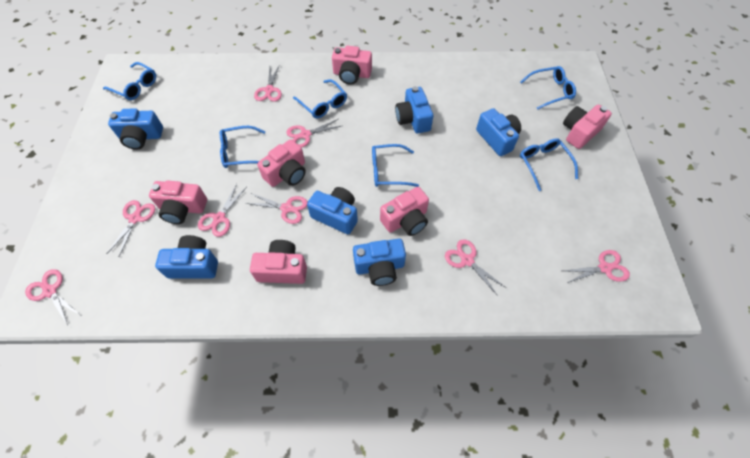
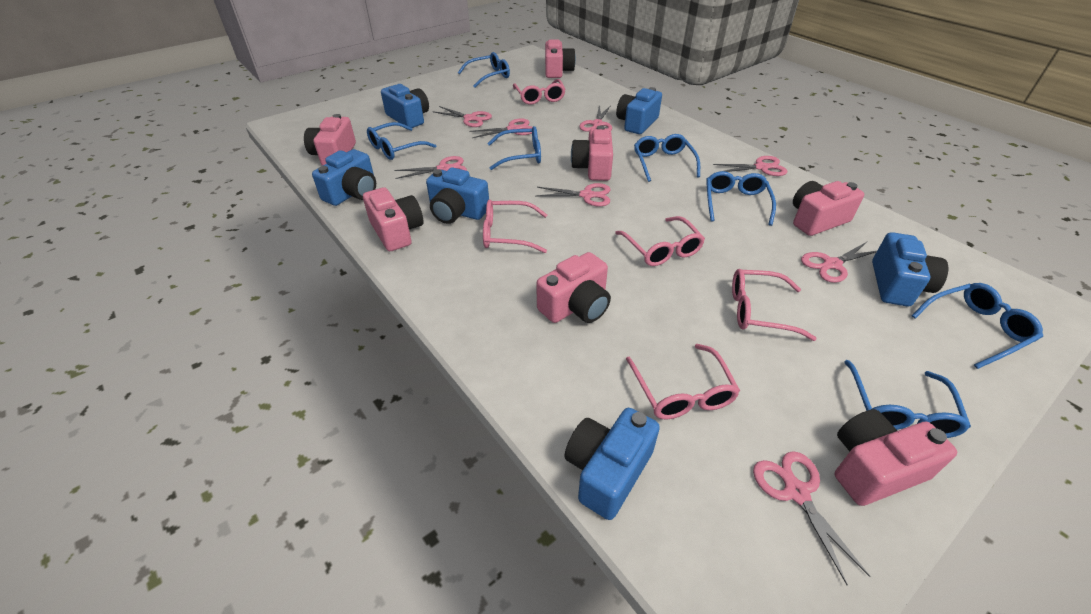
blue glasses: 6 -> 7
pink camera: 6 -> 7
pink glasses: 0 -> 5

